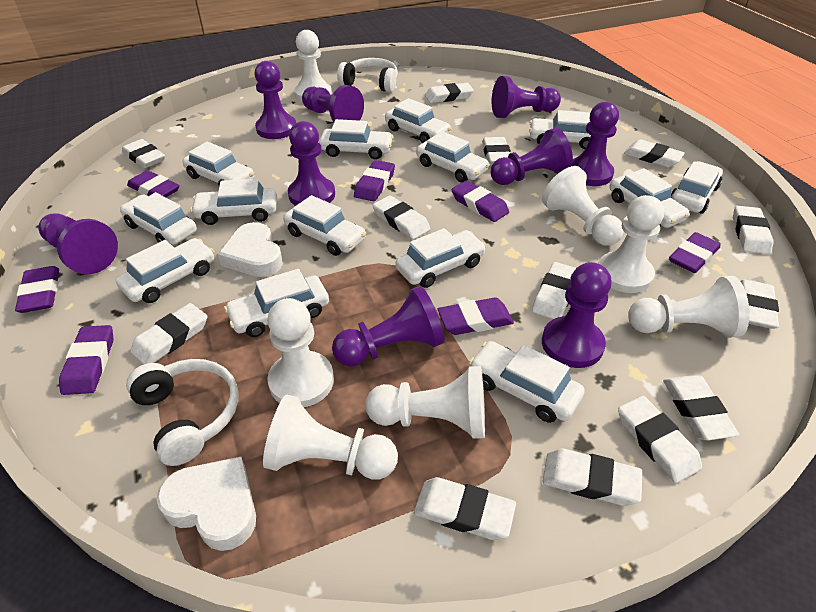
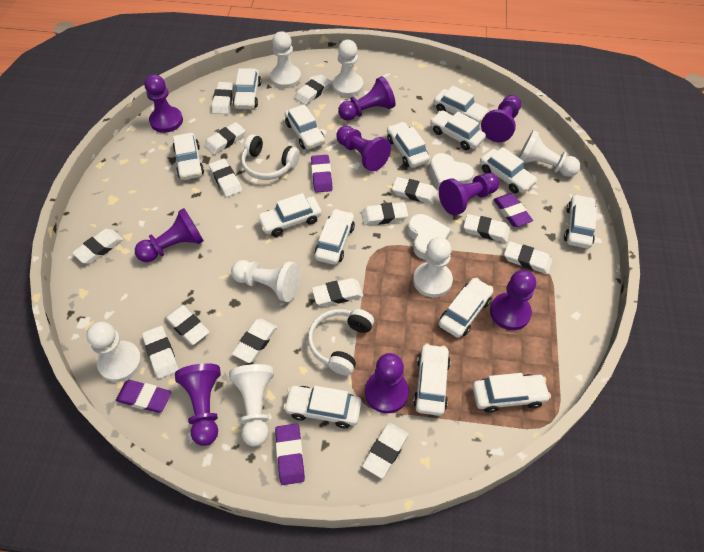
purple eraser: 7 -> 4
white eraser: 13 -> 14

